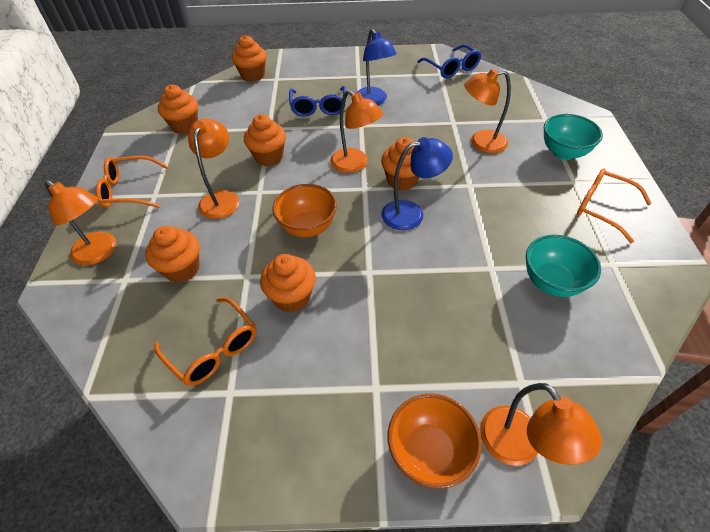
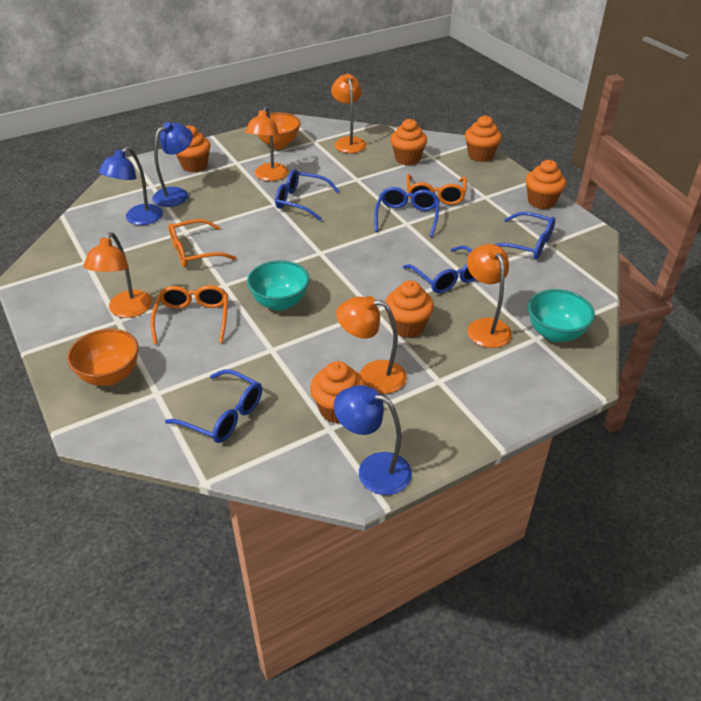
blue glasses: 2 -> 5
blue lamp: 2 -> 3

